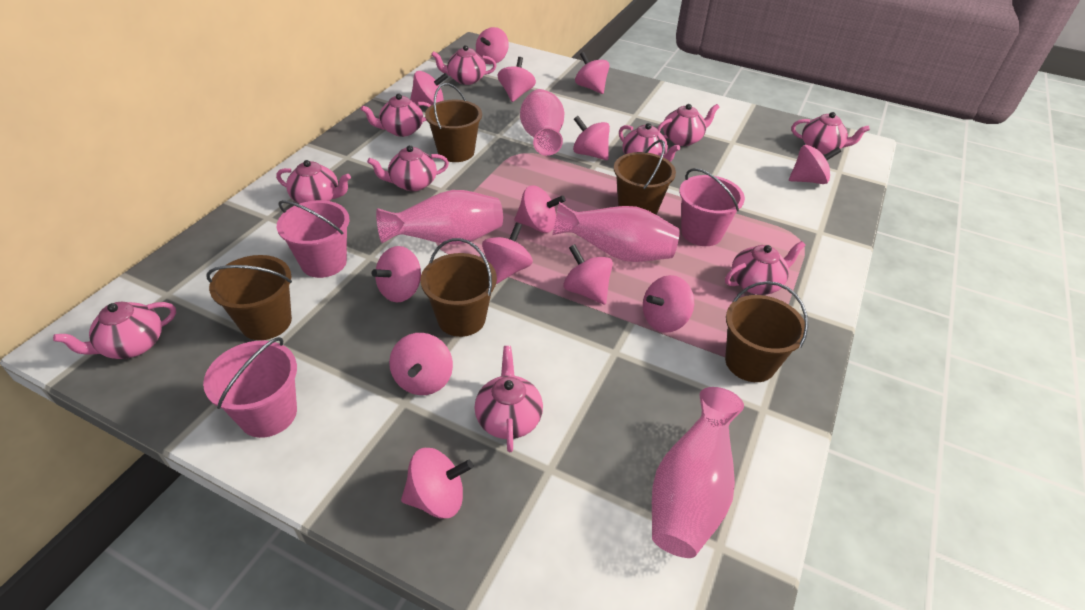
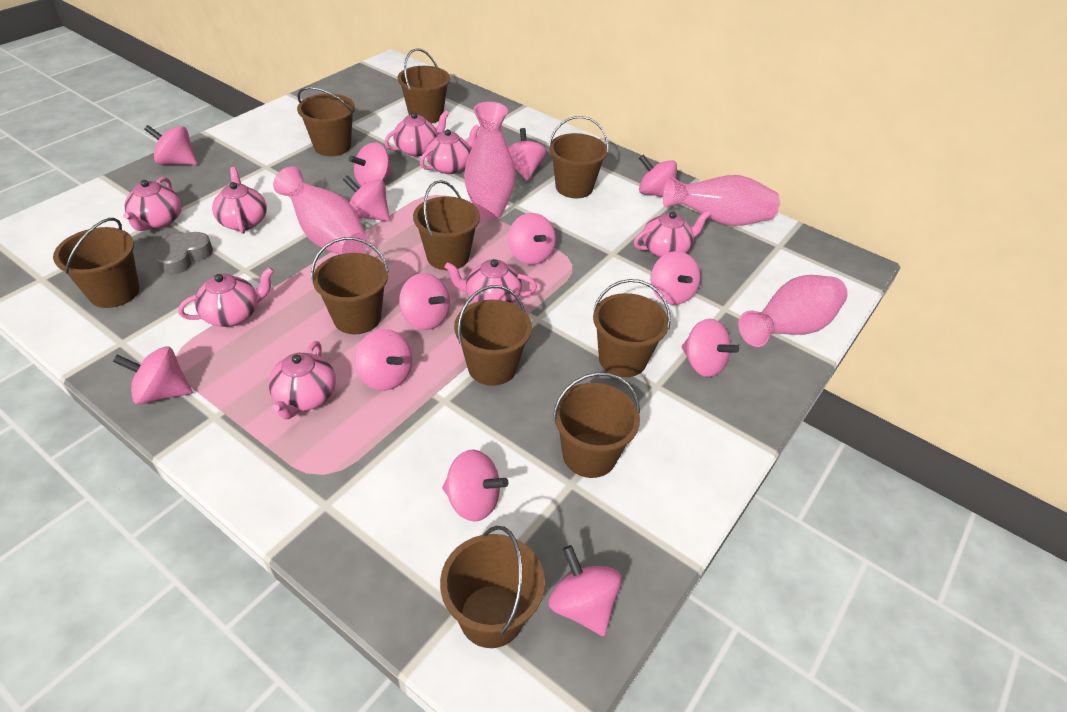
brown bucket: 5 -> 10
grey heart: 0 -> 1
pink bucket: 3 -> 0
pink teapot: 10 -> 8

